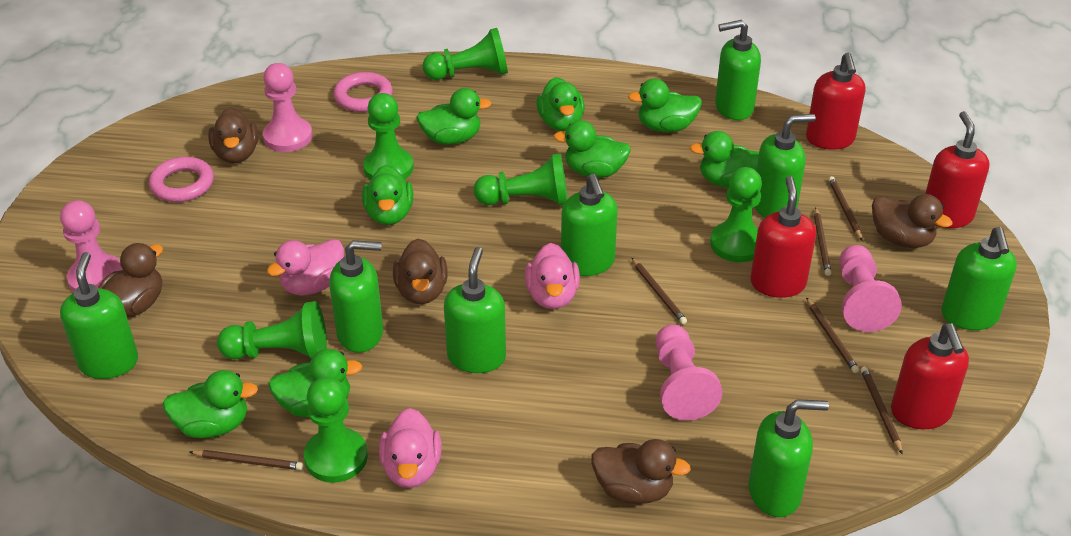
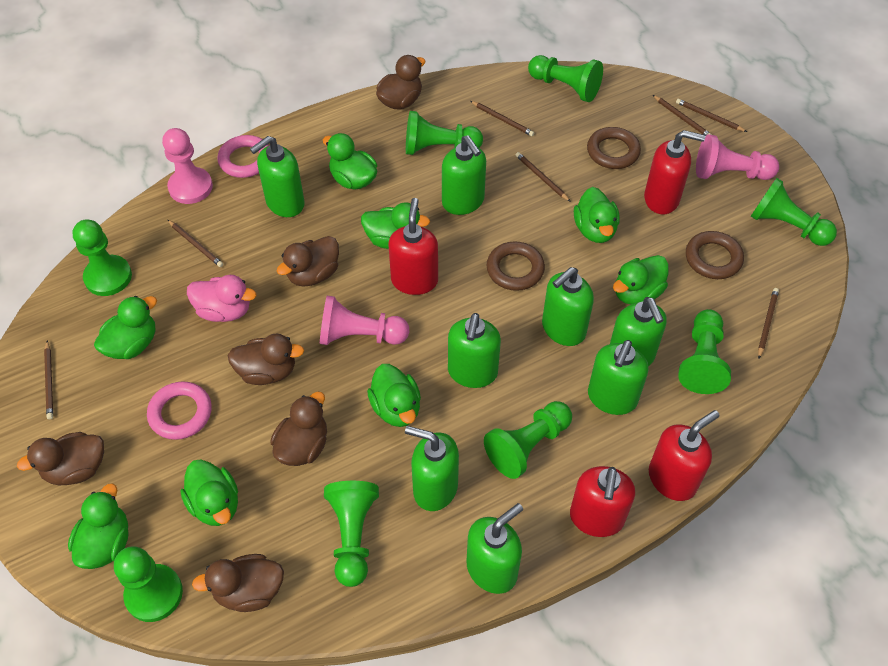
brown duck: 5 -> 6
brown pencil: 6 -> 7
brown ring: 0 -> 3
green pawn: 6 -> 8
pink duck: 3 -> 1
pink pawn: 4 -> 3

